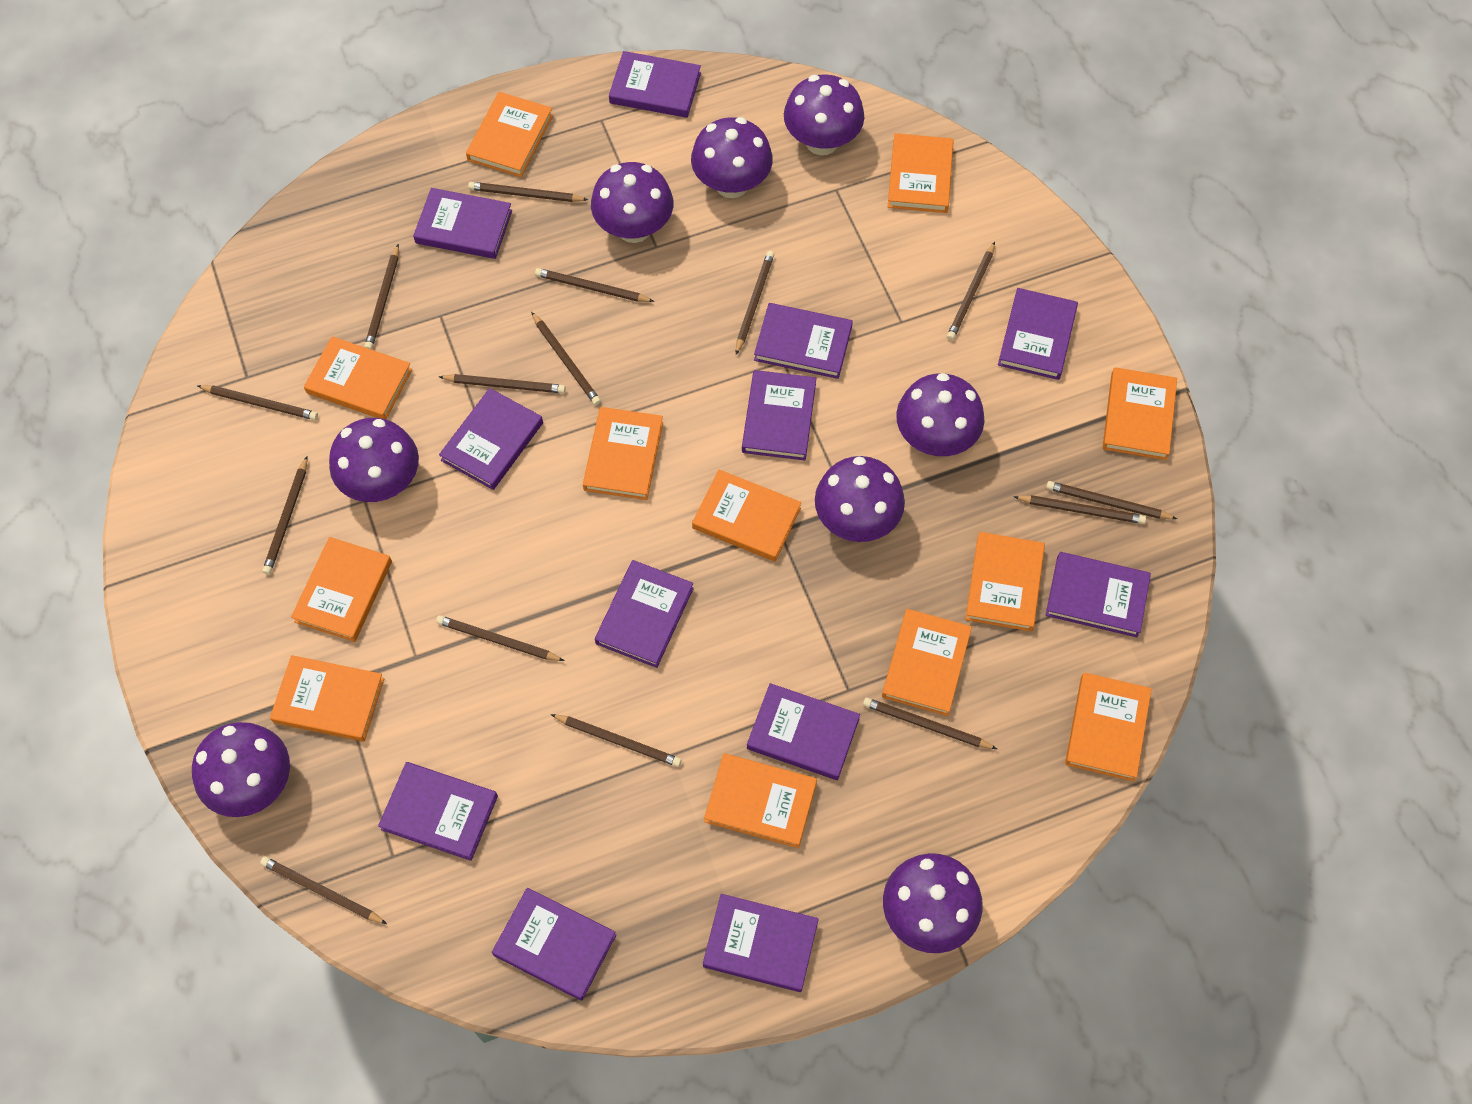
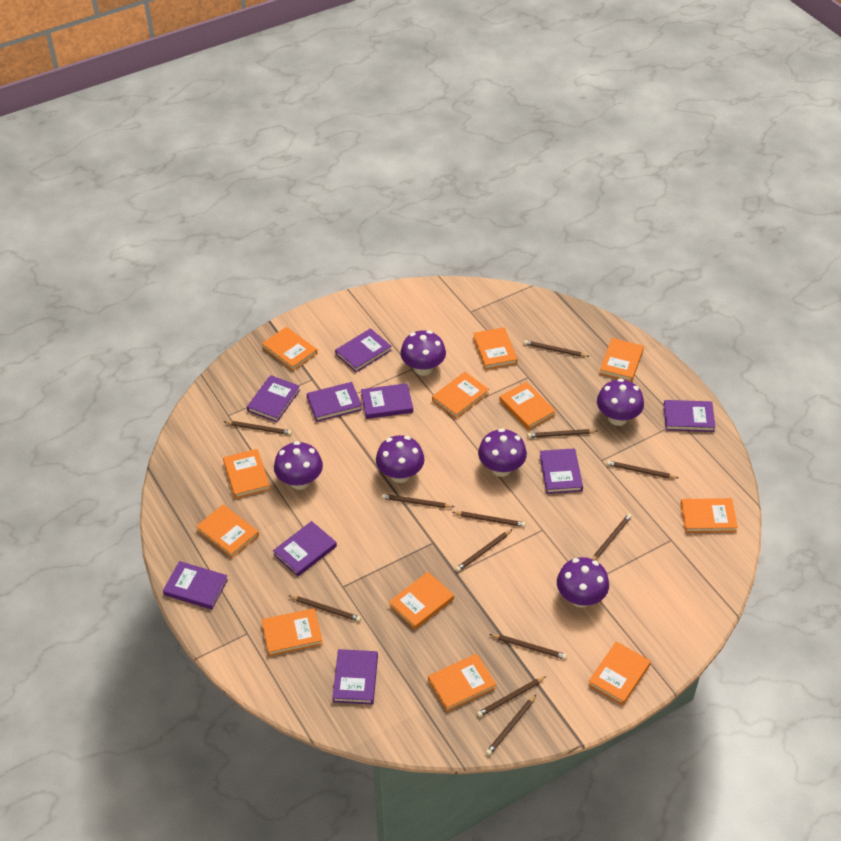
brown pencil: 15 -> 12
purple book: 12 -> 9
purple mushroom: 8 -> 6

